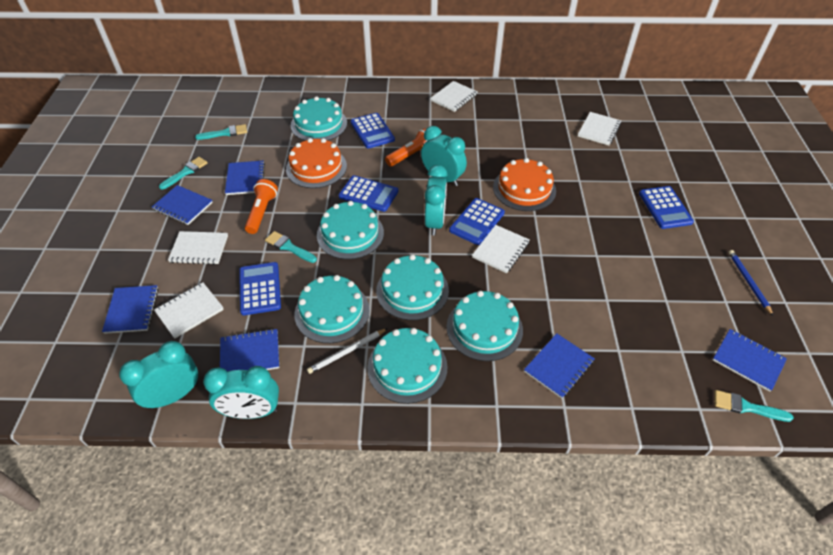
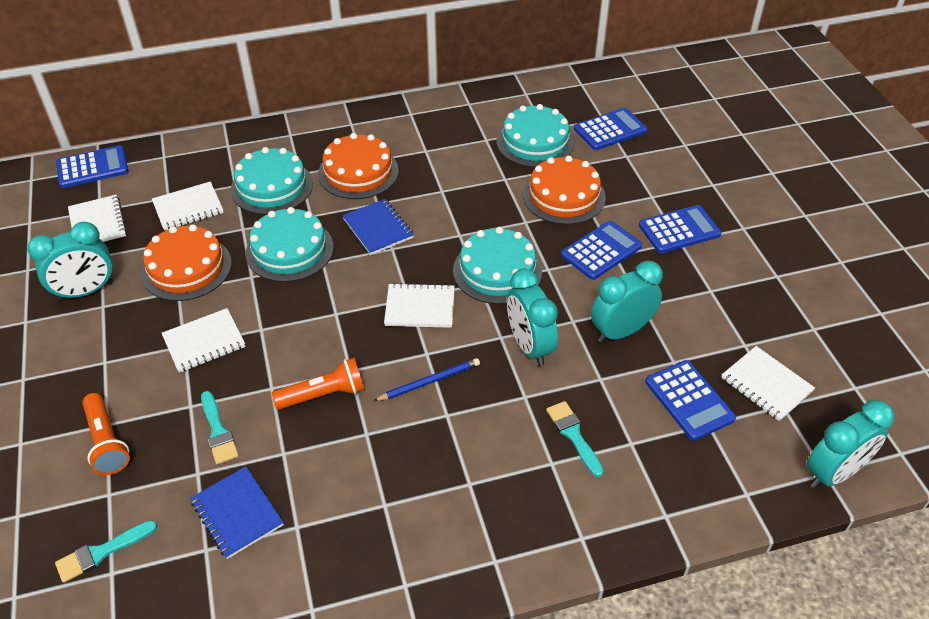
blue notebook: 6 -> 2
orange cake: 2 -> 3
turquoise brush: 4 -> 3
turquoise cake: 6 -> 4
white pencil: 1 -> 0

